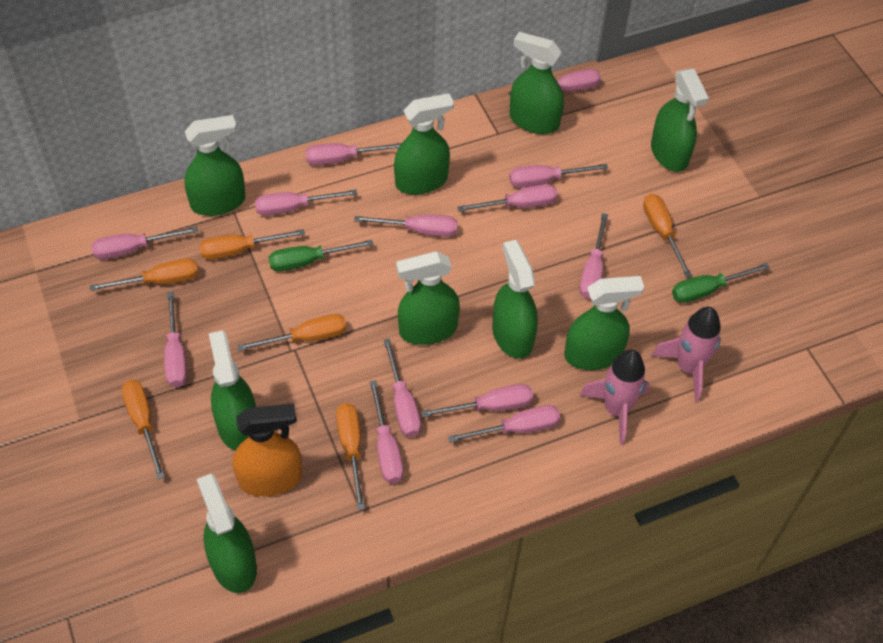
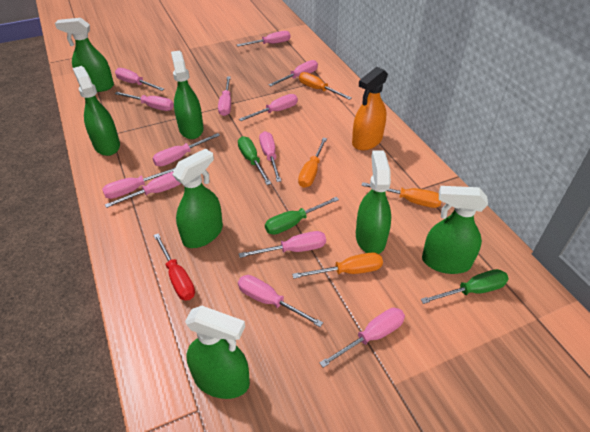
green screwdriver: 2 -> 3
green spray bottle: 9 -> 7
orange screwdriver: 6 -> 4
pink rocket: 2 -> 0
red screwdriver: 0 -> 1

